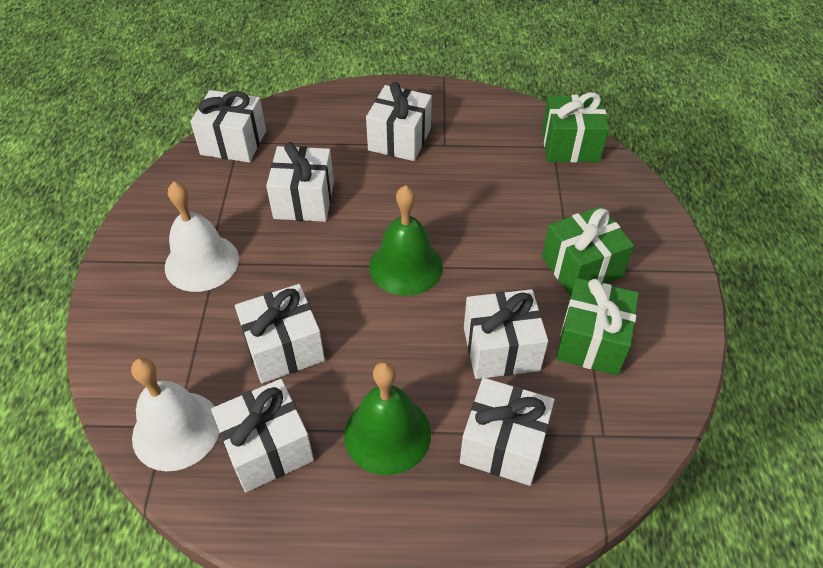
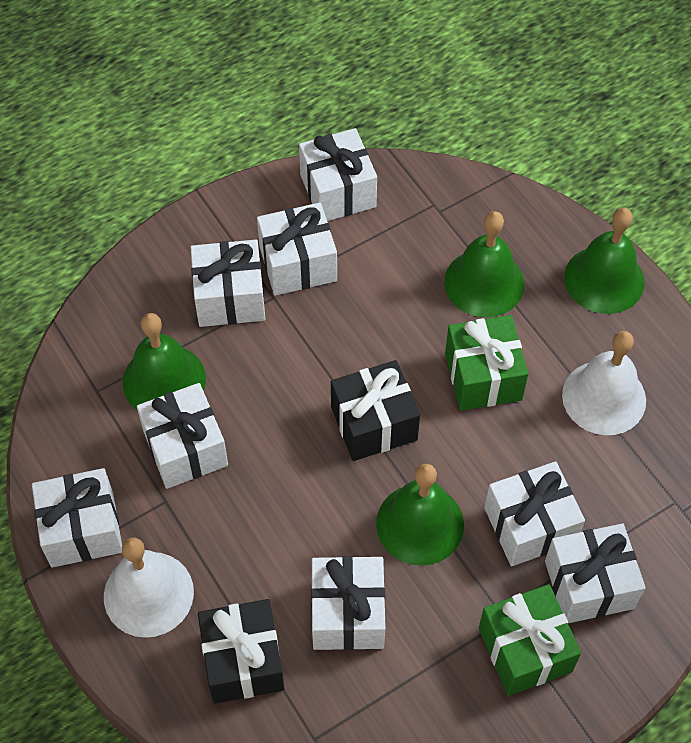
black gift: 0 -> 2
green bell: 2 -> 4
green gift: 3 -> 2
white gift: 7 -> 8

